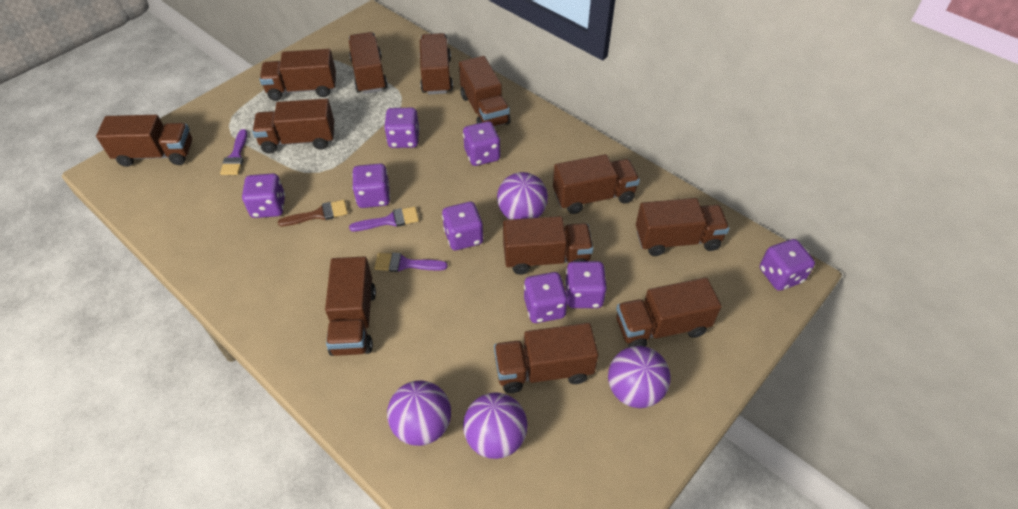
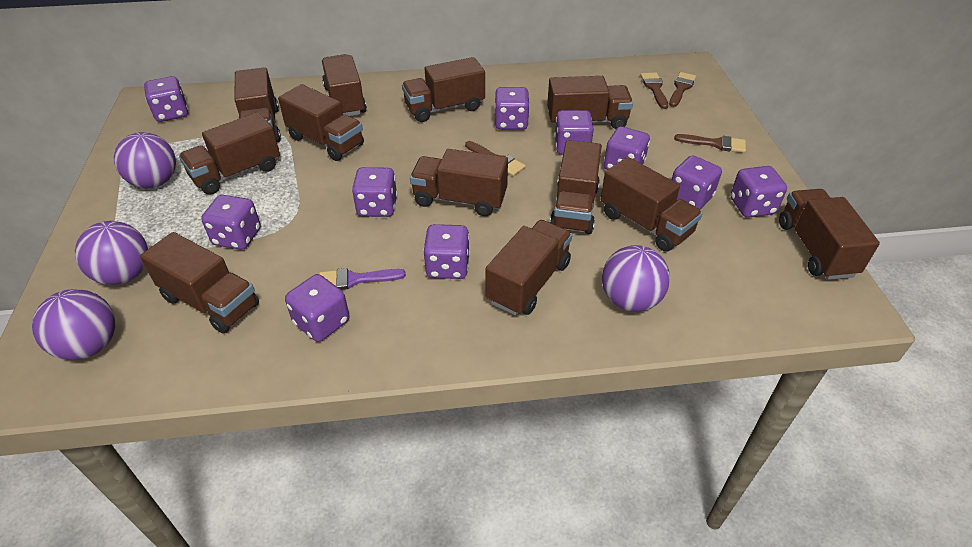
brown brush: 1 -> 4
purple brush: 3 -> 1
purple dice: 8 -> 10

